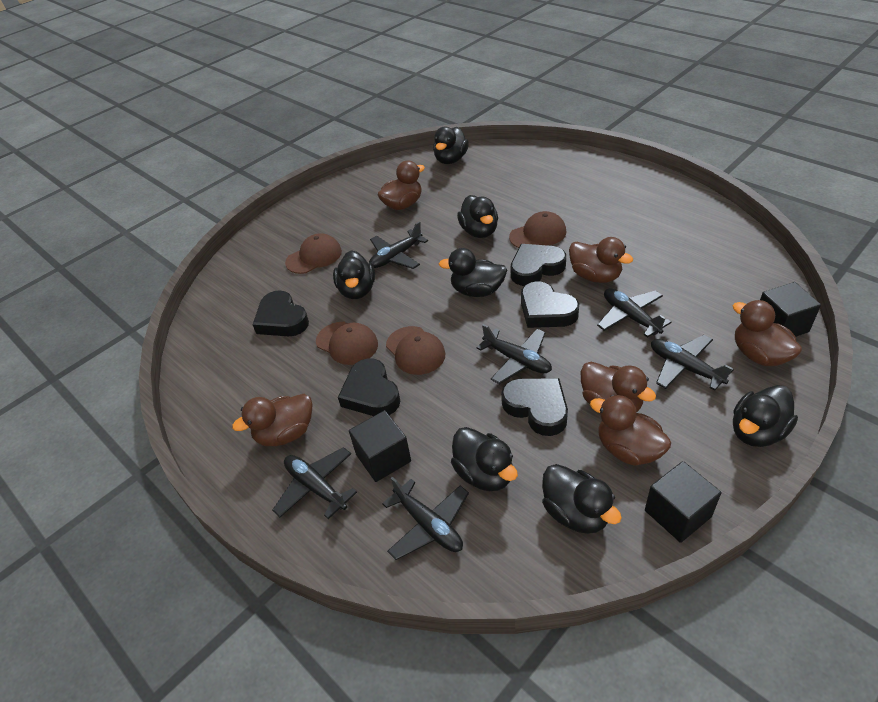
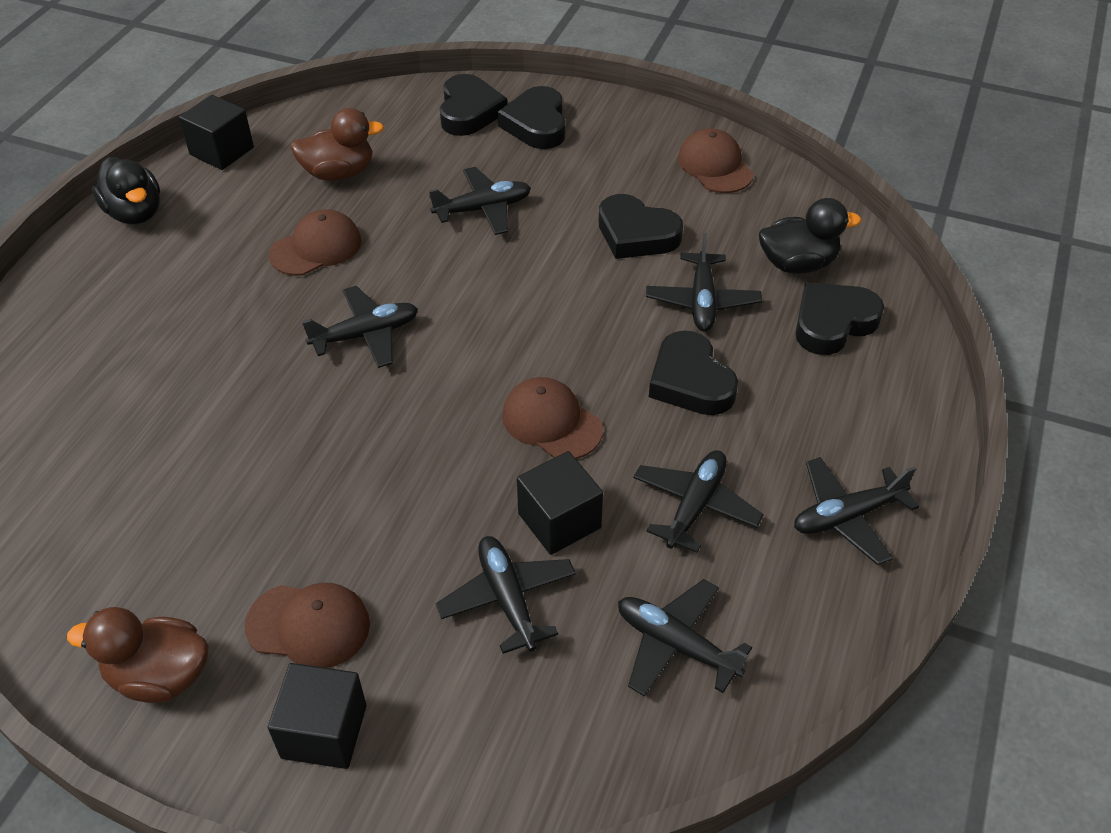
black duck: 7 -> 2
black plane: 6 -> 7
brown duck: 6 -> 2

